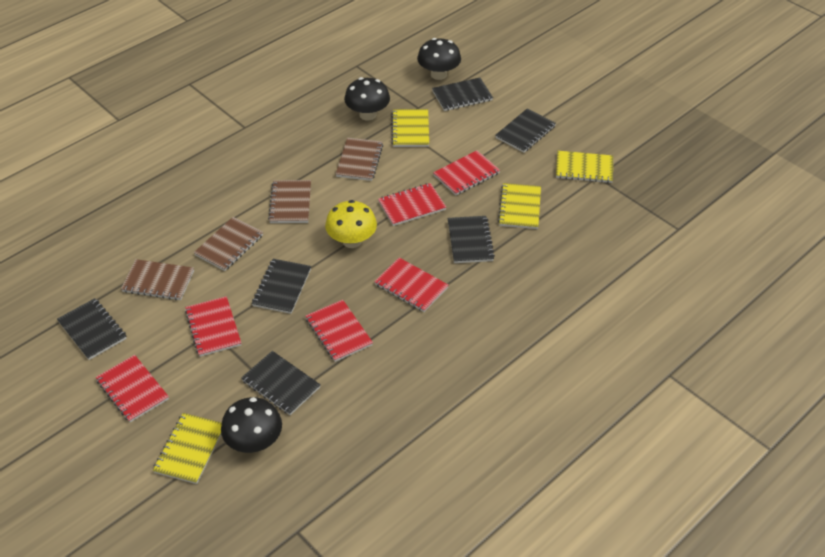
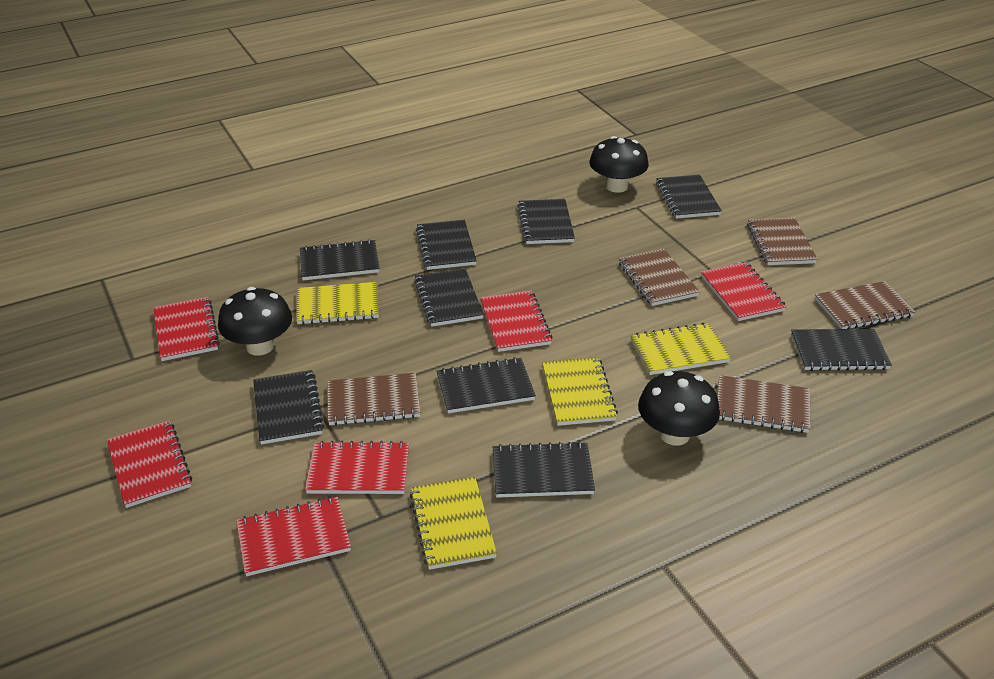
black notebook: 6 -> 9
brown notebook: 4 -> 5
yellow mushroom: 1 -> 0

